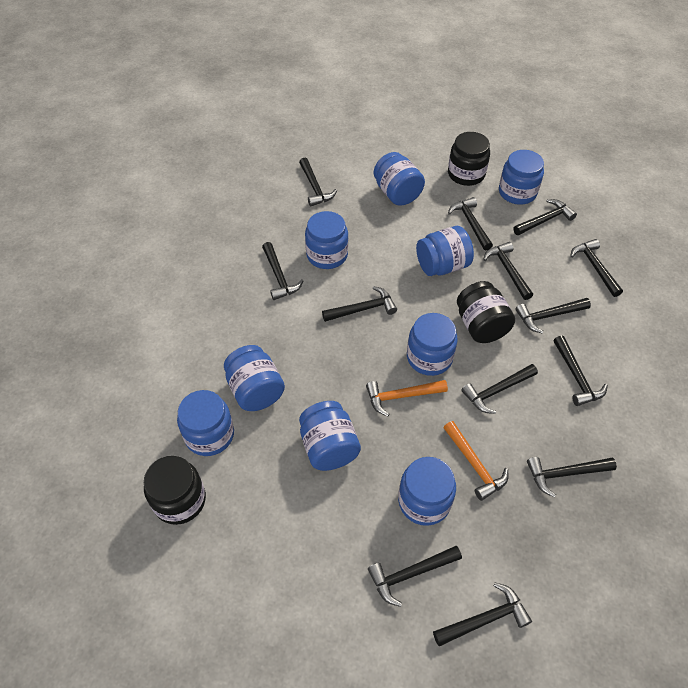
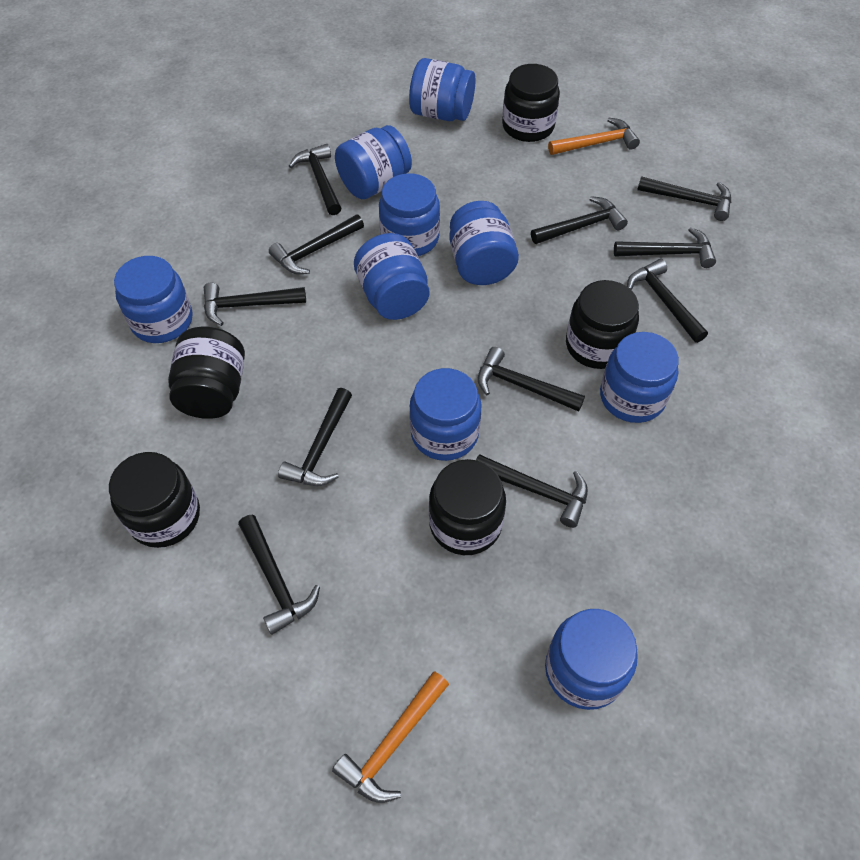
black hammer: 13 -> 11
black jar: 3 -> 5

